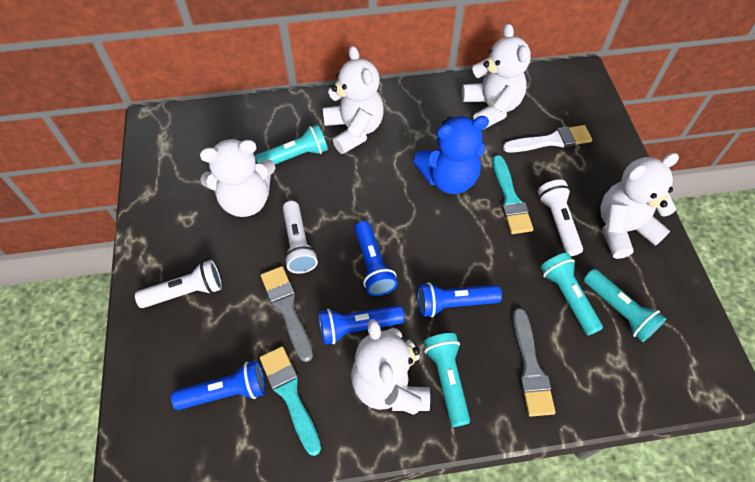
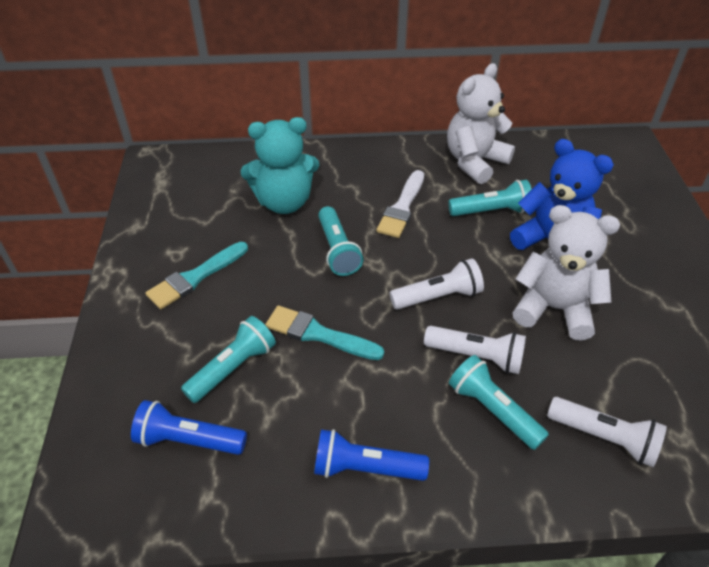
blue flashlight: 4 -> 2
grey brush: 2 -> 0
turquoise teddy bear: 0 -> 1
white teddy bear: 5 -> 2

